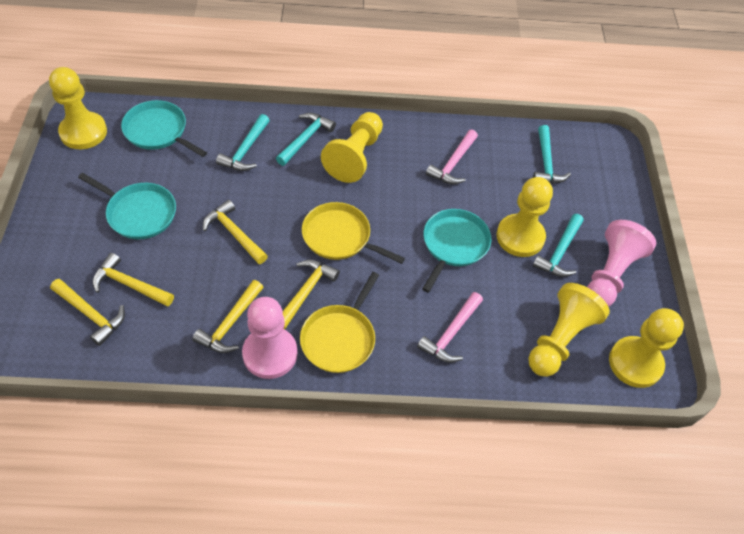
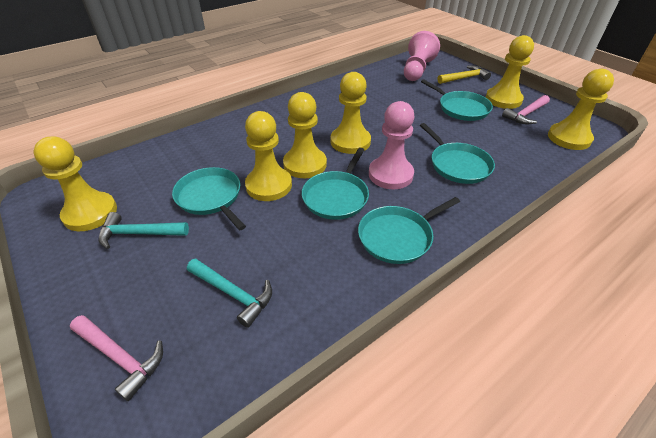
turquoise hammer: 4 -> 2
turquoise pan: 3 -> 5
yellow hammer: 5 -> 1
yellow pan: 2 -> 0
yellow pawn: 5 -> 6

